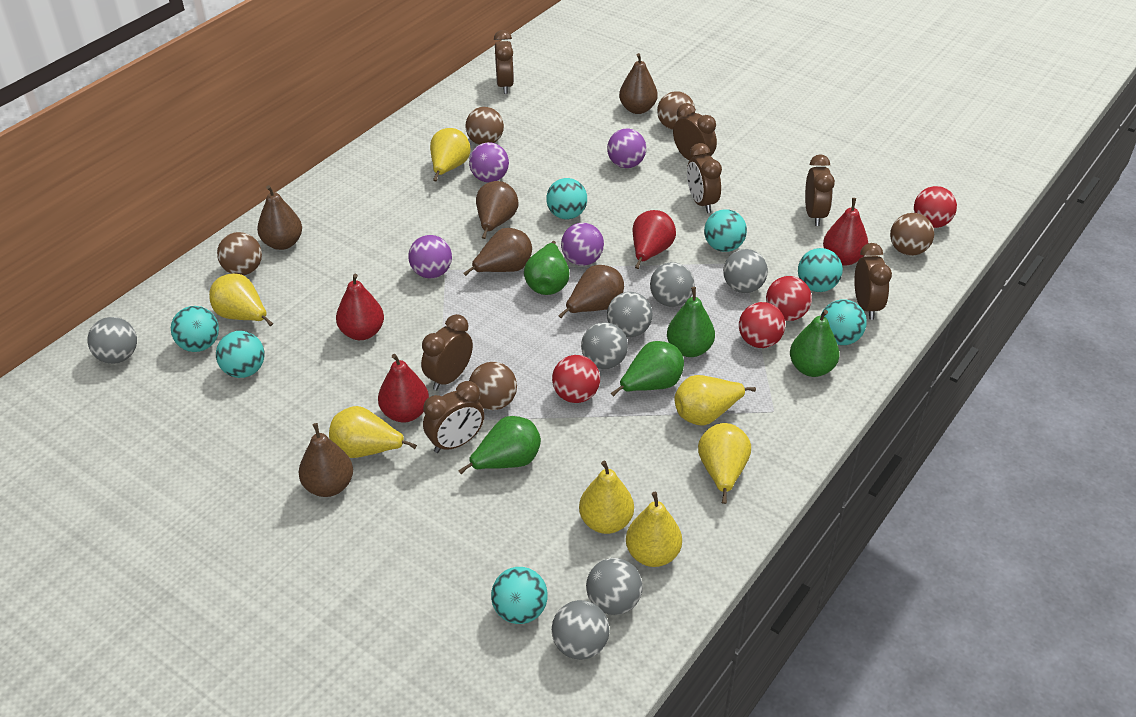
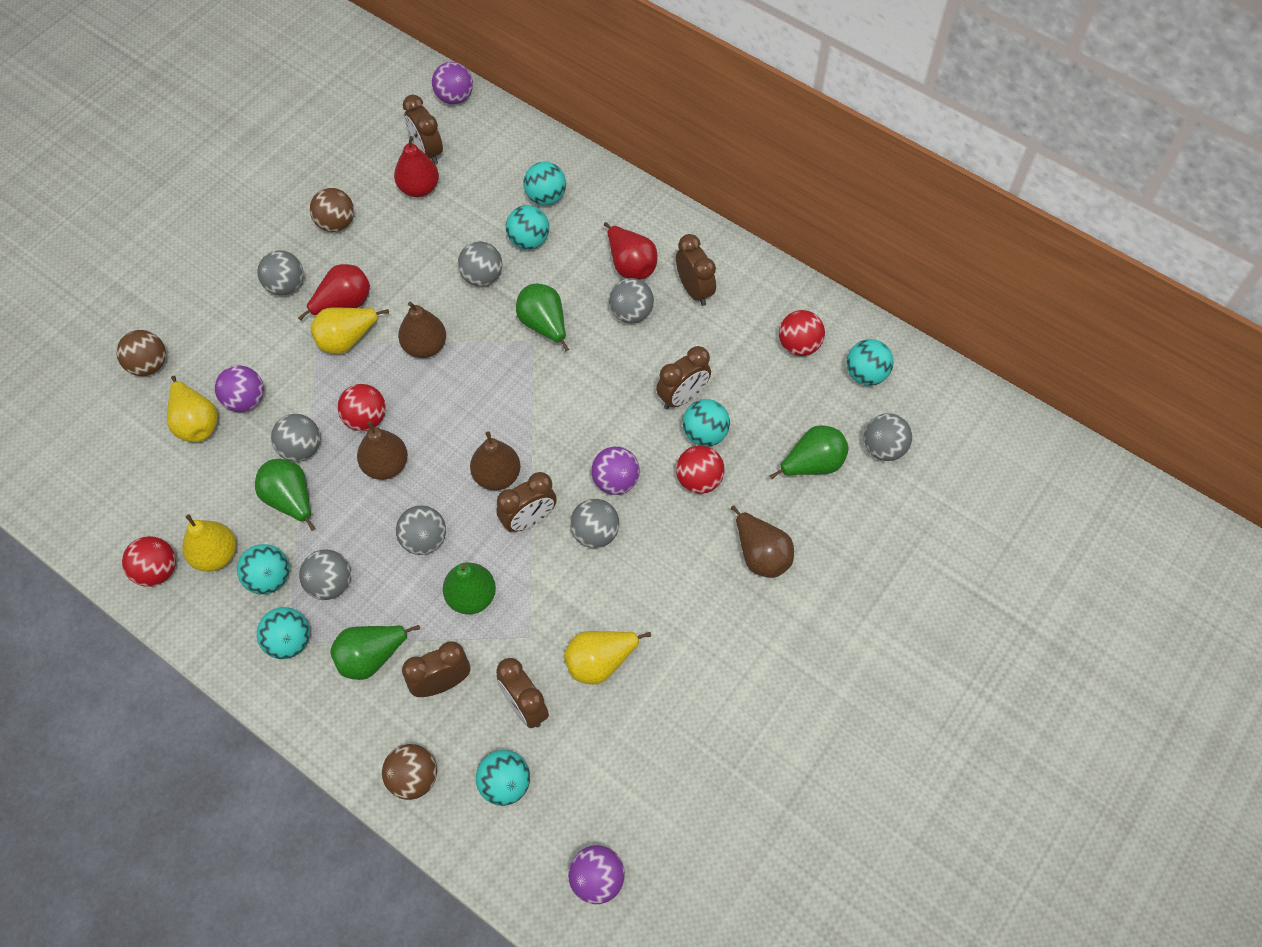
brown ball: 5 -> 3
brown clock: 7 -> 6
brown pear: 6 -> 4
grey ball: 7 -> 8
red pear: 4 -> 3
yellow pear: 7 -> 4

